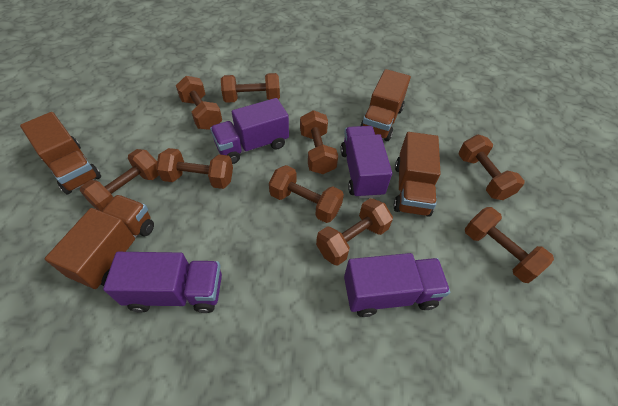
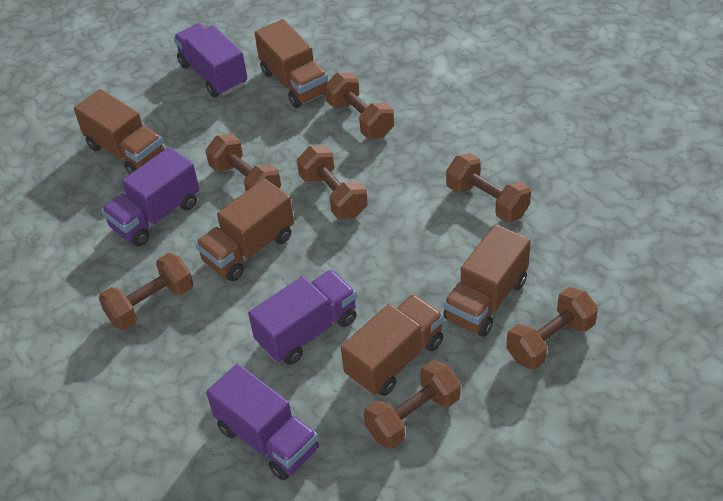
brown dumbbell: 9 -> 7
brown truck: 4 -> 5

